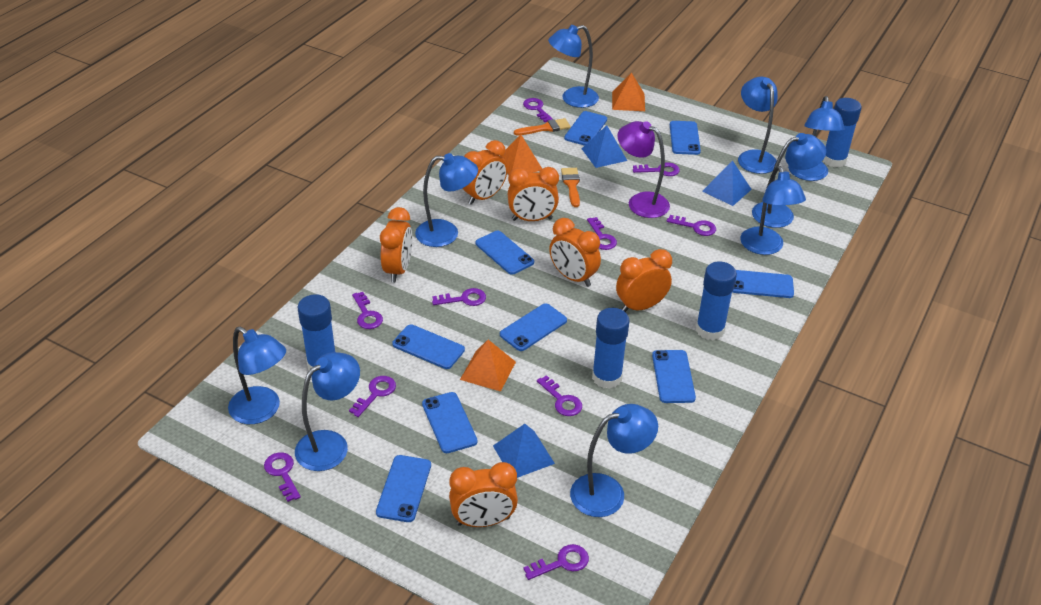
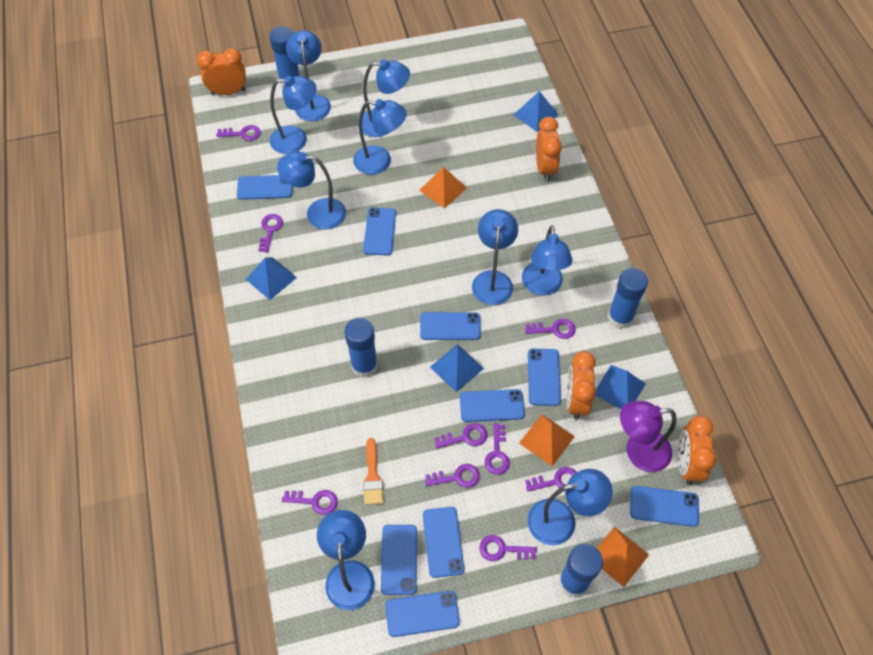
blue pyramid: 3 -> 4
orange brush: 2 -> 1
orange clock: 6 -> 4
purple key: 10 -> 9

